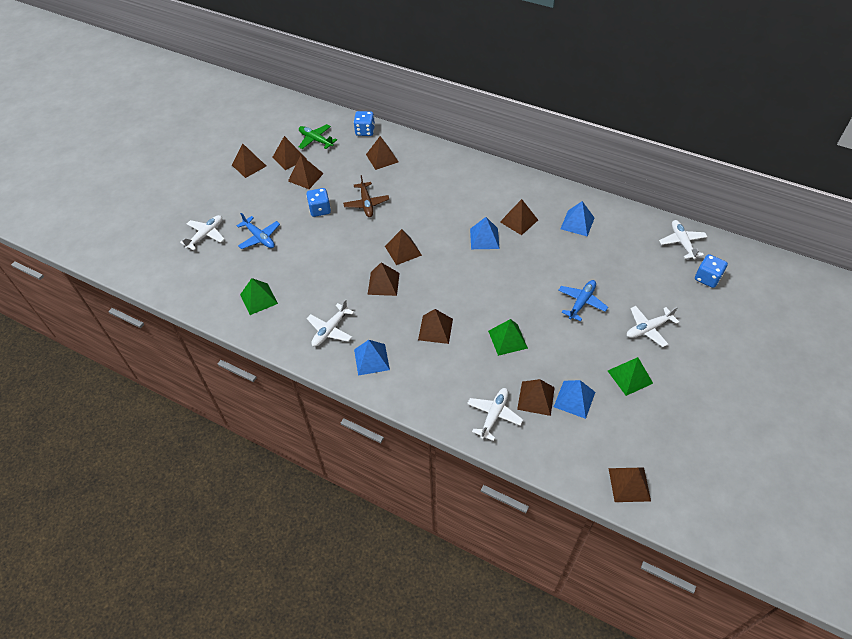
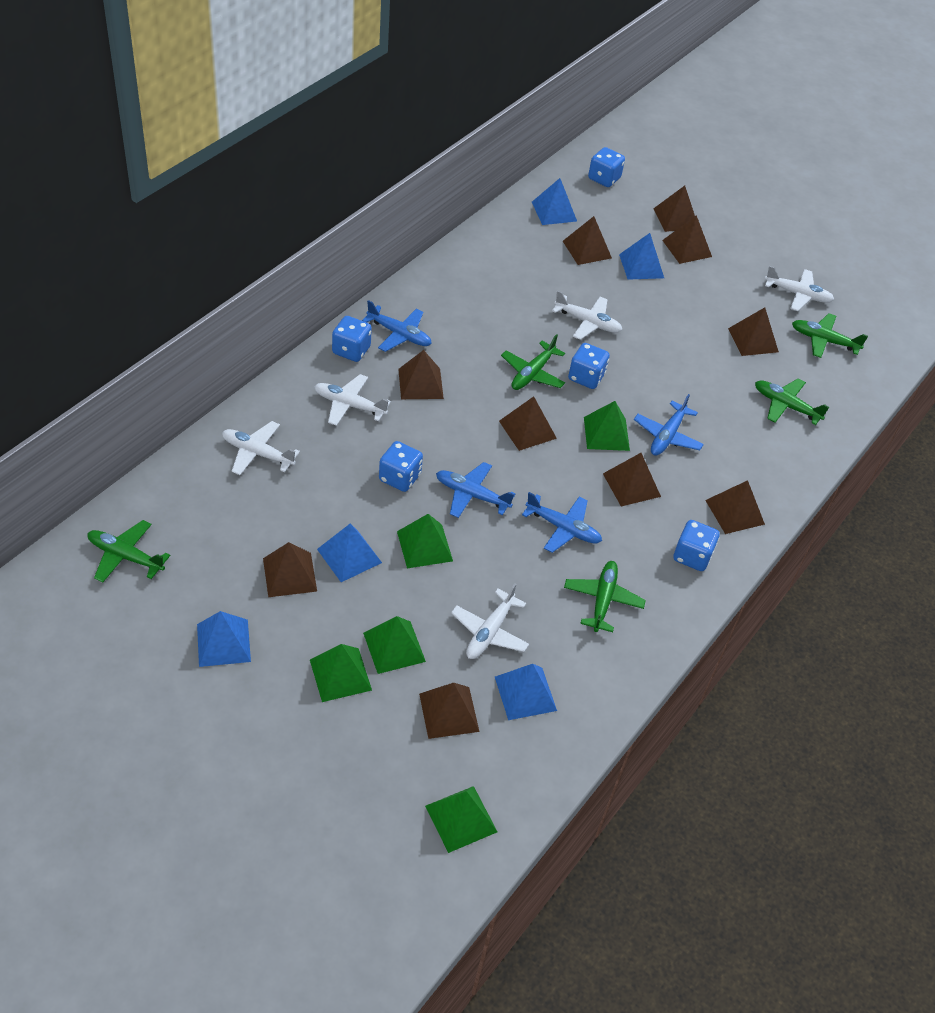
blue dice: 3 -> 5
blue plane: 2 -> 4
blue pyramid: 4 -> 5
brown plane: 1 -> 0
green plane: 1 -> 5
green pyramid: 3 -> 5

